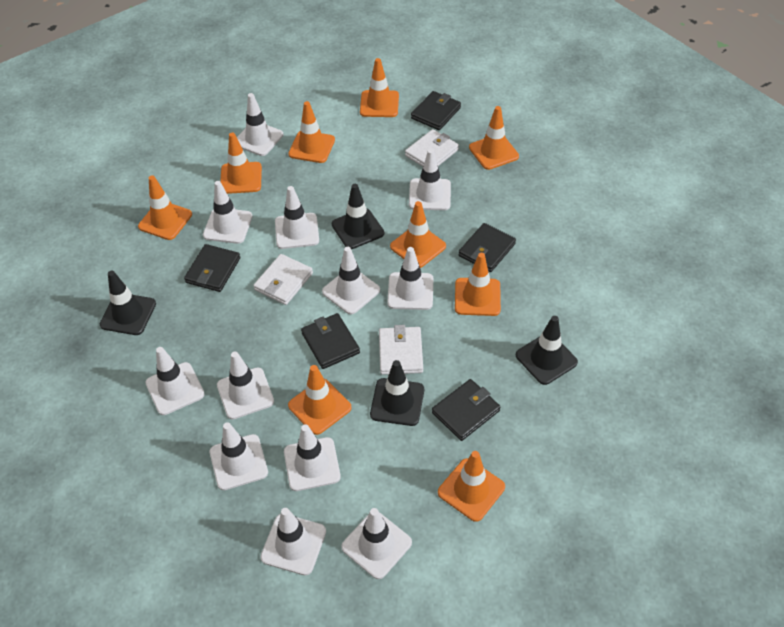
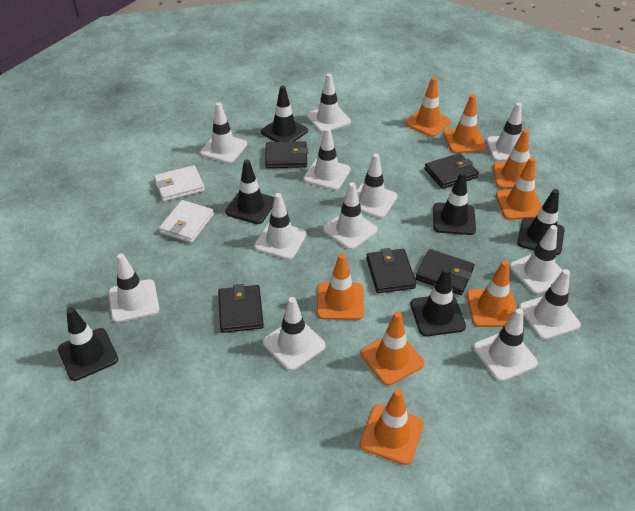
black traffic cone: 4 -> 6
orange traffic cone: 9 -> 8
white wallet: 3 -> 2

